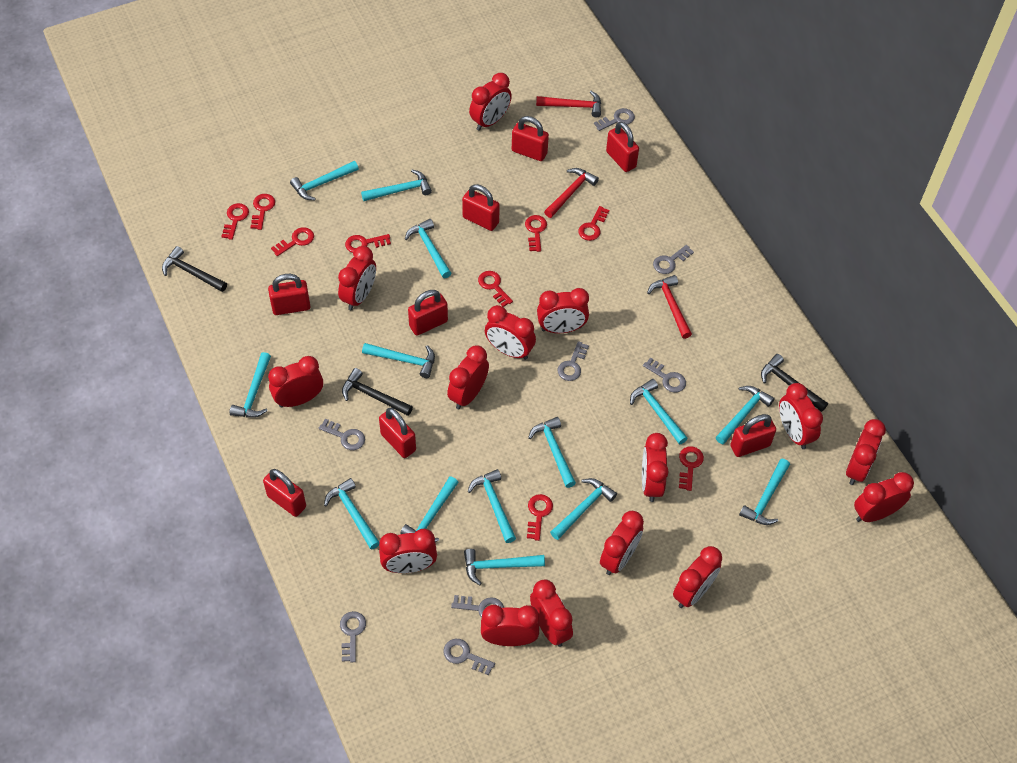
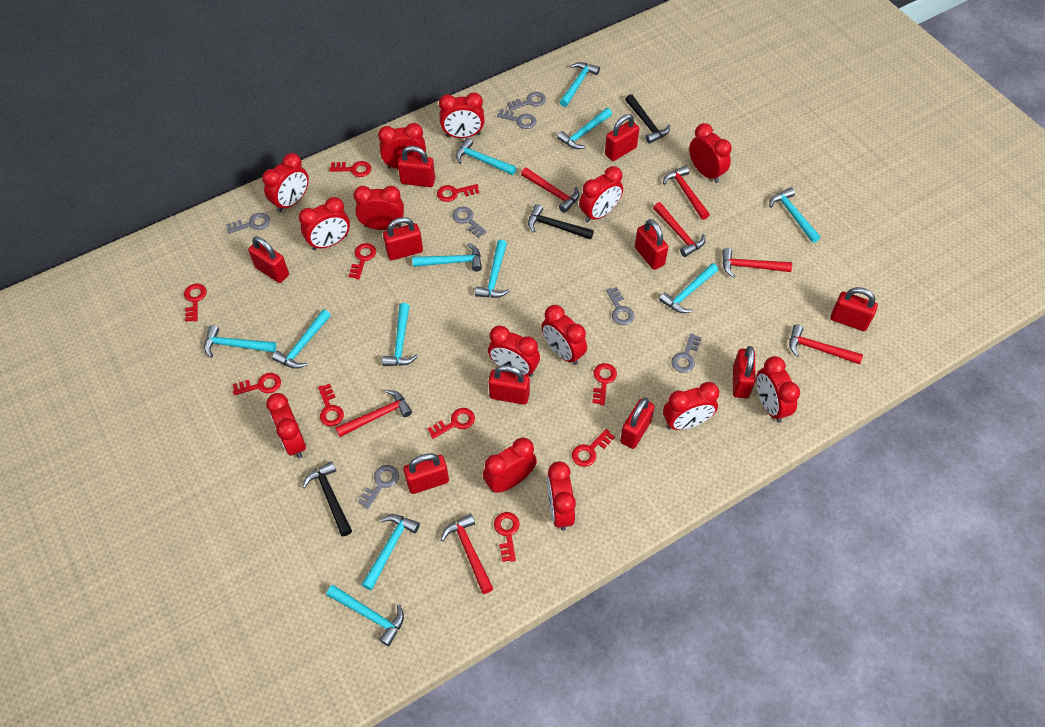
grey key: 8 -> 7
red clock: 15 -> 14
red hammer: 3 -> 7
red key: 9 -> 10
red padlock: 8 -> 10
turquoise hammer: 14 -> 12

